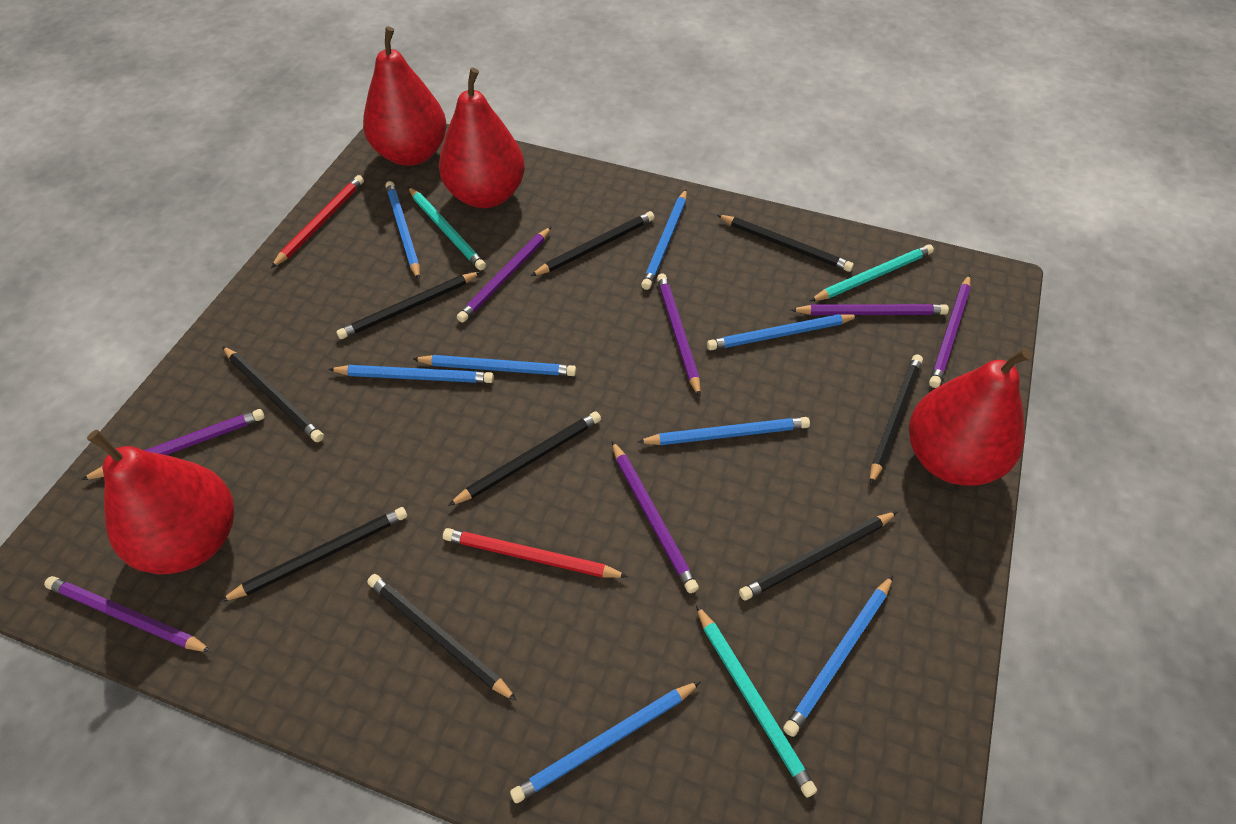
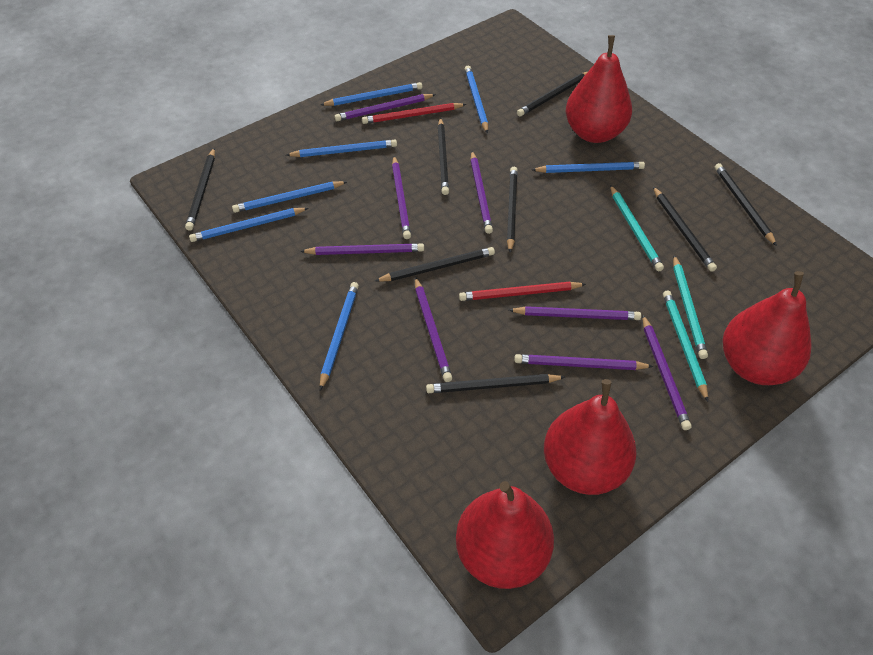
black pencil: 9 -> 8
blue pencil: 8 -> 7
purple pencil: 7 -> 8

